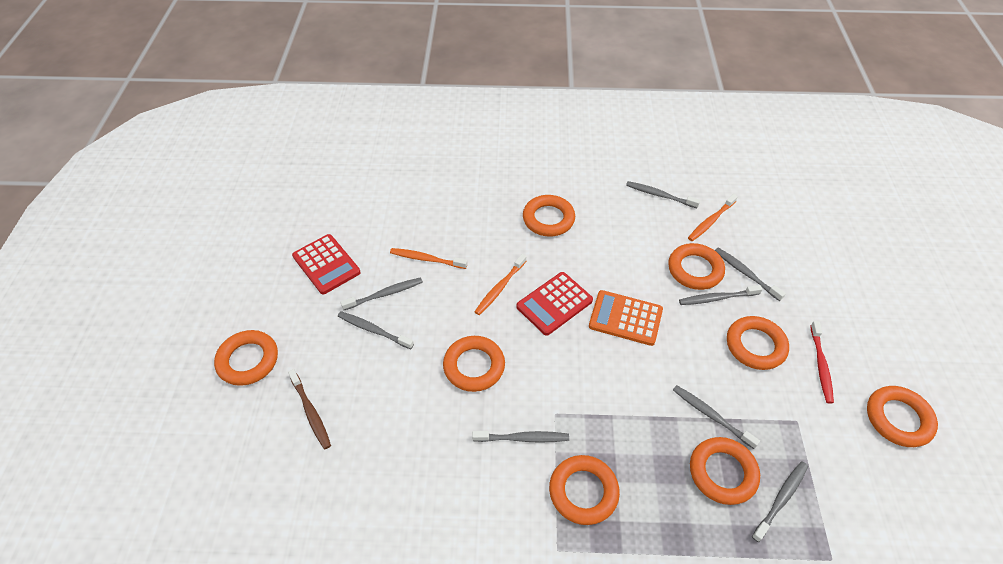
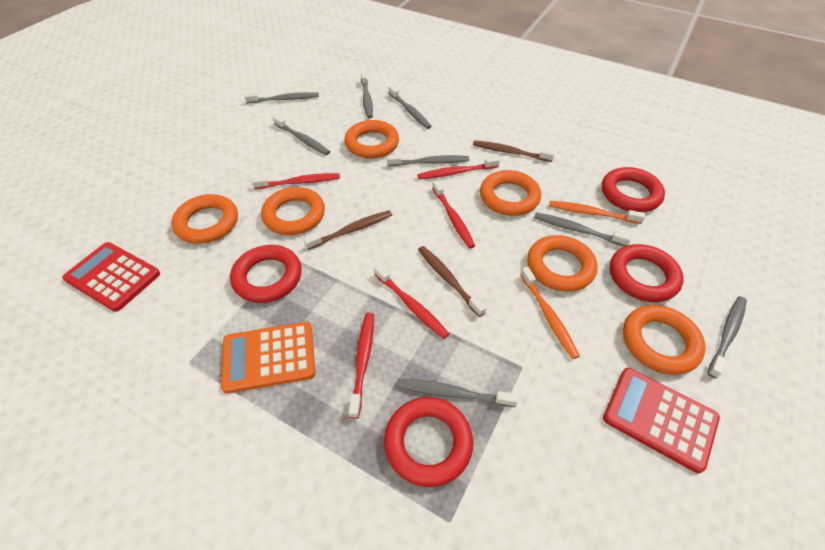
brown toothbrush: 1 -> 3
orange ring: 8 -> 6
orange toothbrush: 3 -> 2
red ring: 0 -> 4
red toothbrush: 1 -> 5

